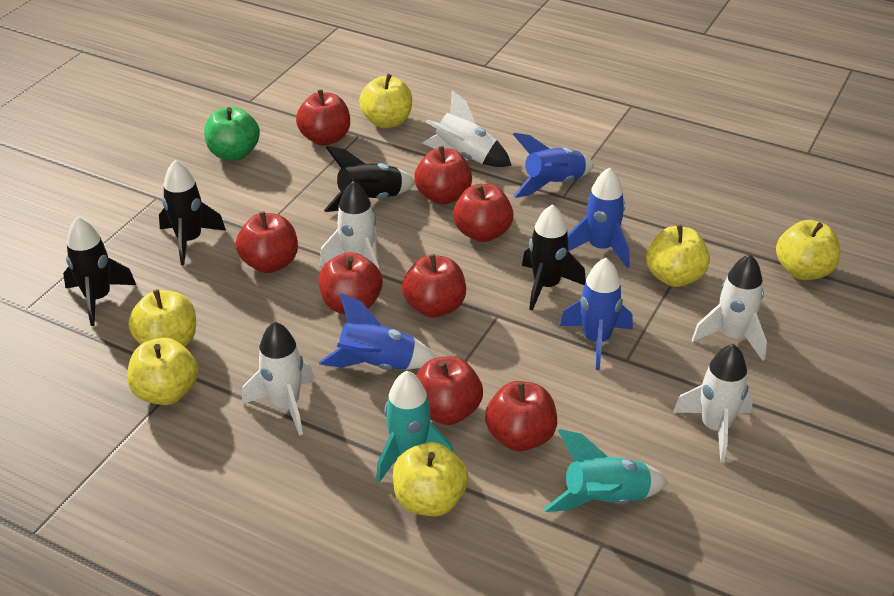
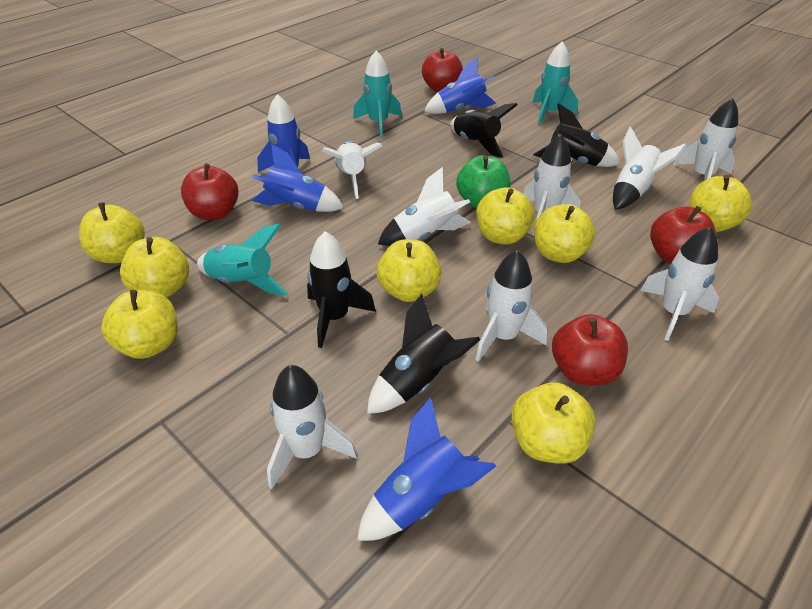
red apple: 8 -> 4
turquoise rocket: 2 -> 3
white rocket: 5 -> 8
yellow apple: 6 -> 8

